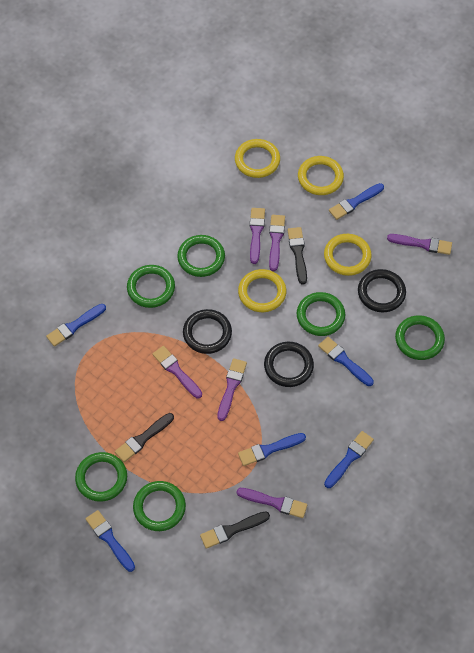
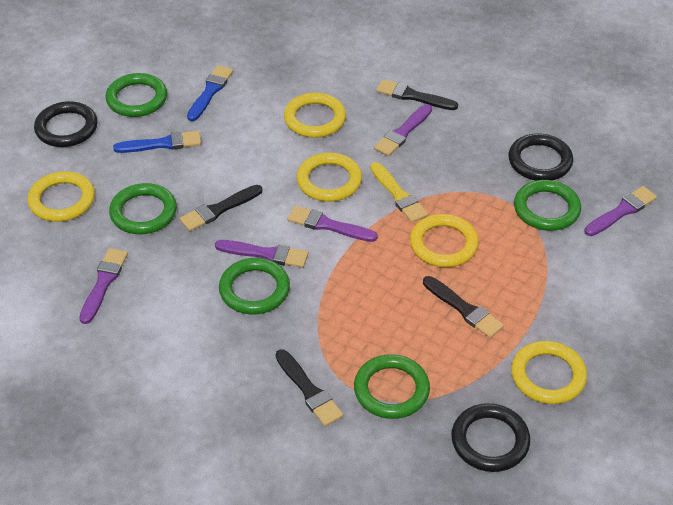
black brush: 3 -> 4
blue brush: 6 -> 2
green ring: 6 -> 5
purple brush: 6 -> 5
yellow brush: 0 -> 1
yellow ring: 4 -> 5

